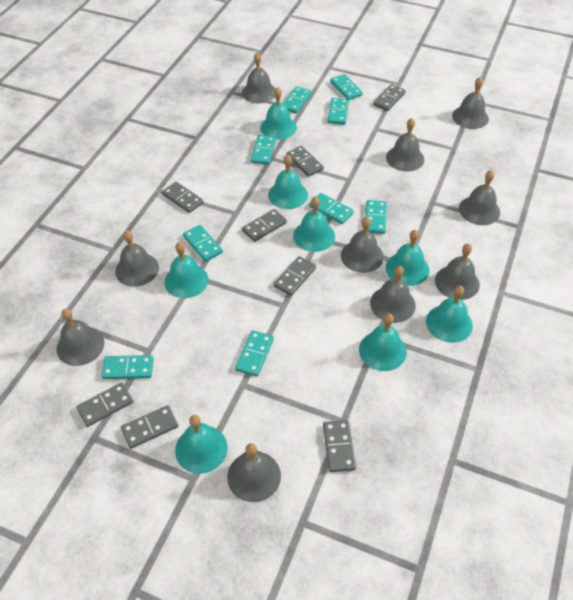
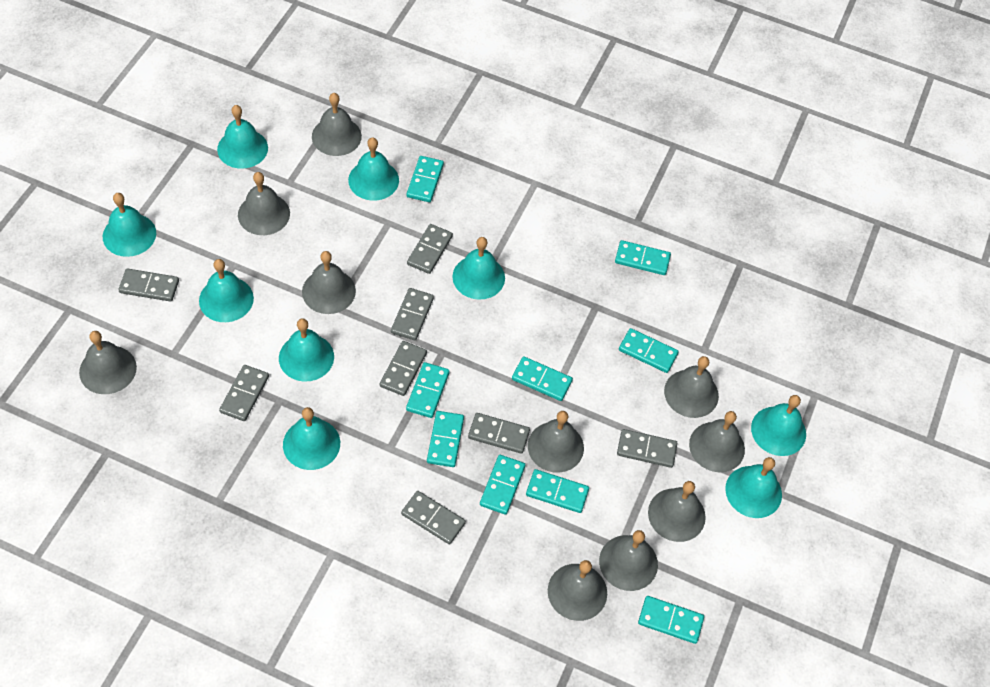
turquoise bell: 8 -> 9

